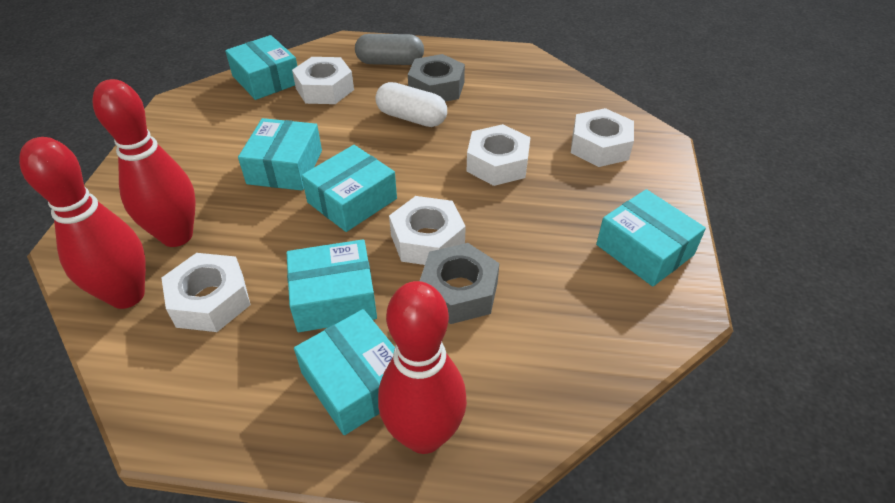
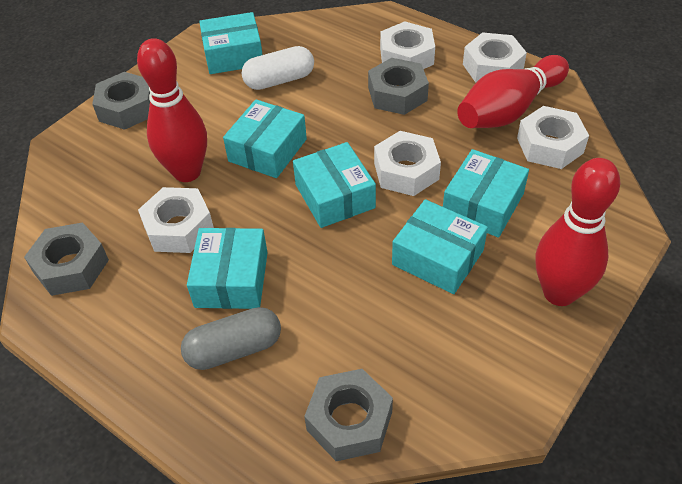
grey nut: 2 -> 4

